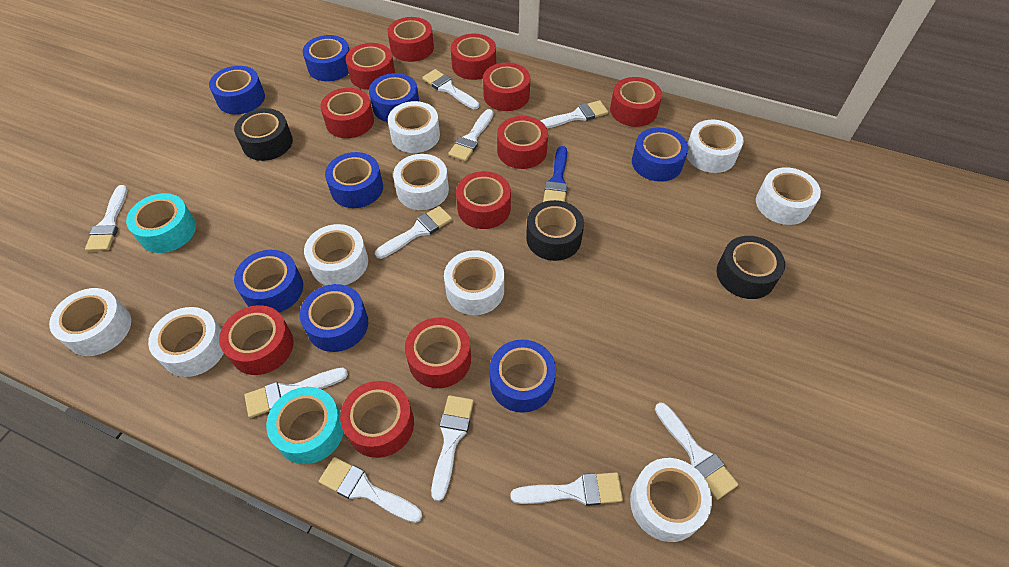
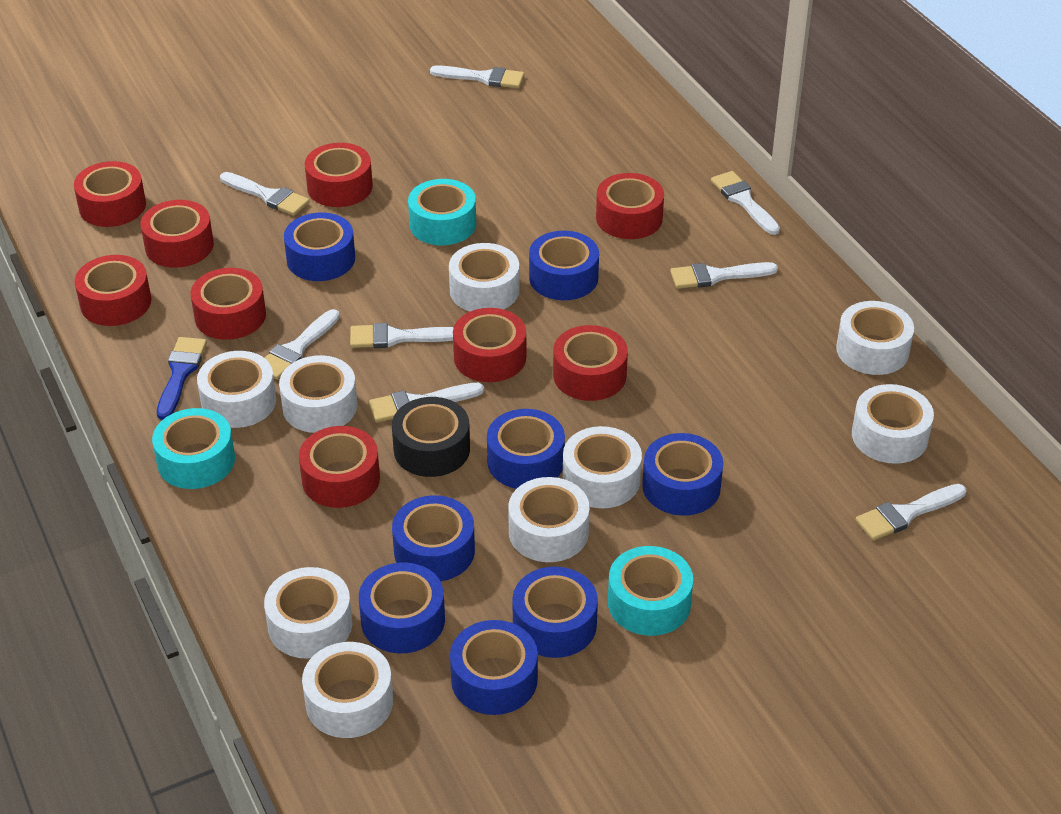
black tape: 3 -> 1
red tape: 11 -> 9
turquoise tape: 2 -> 3
white brush: 10 -> 8

